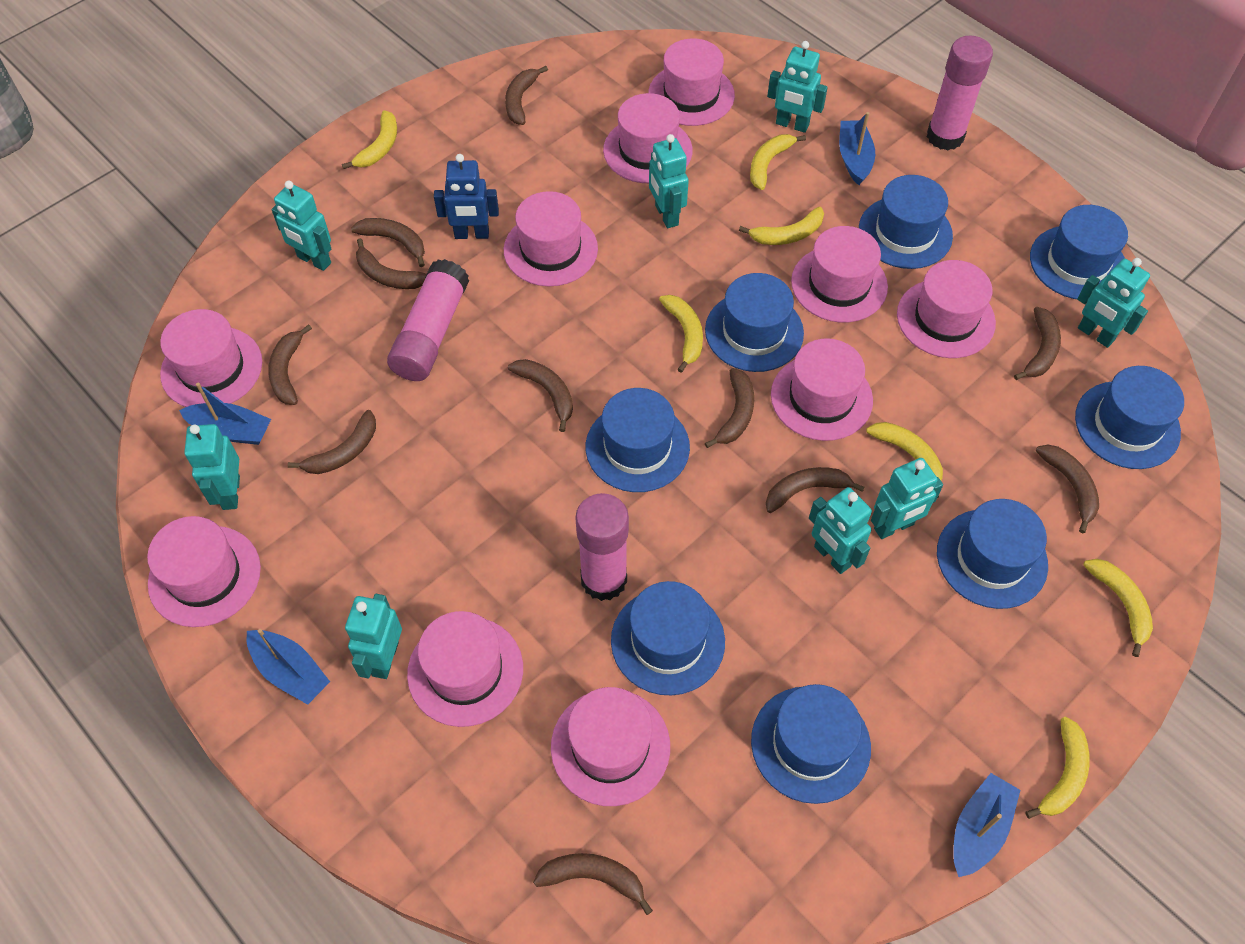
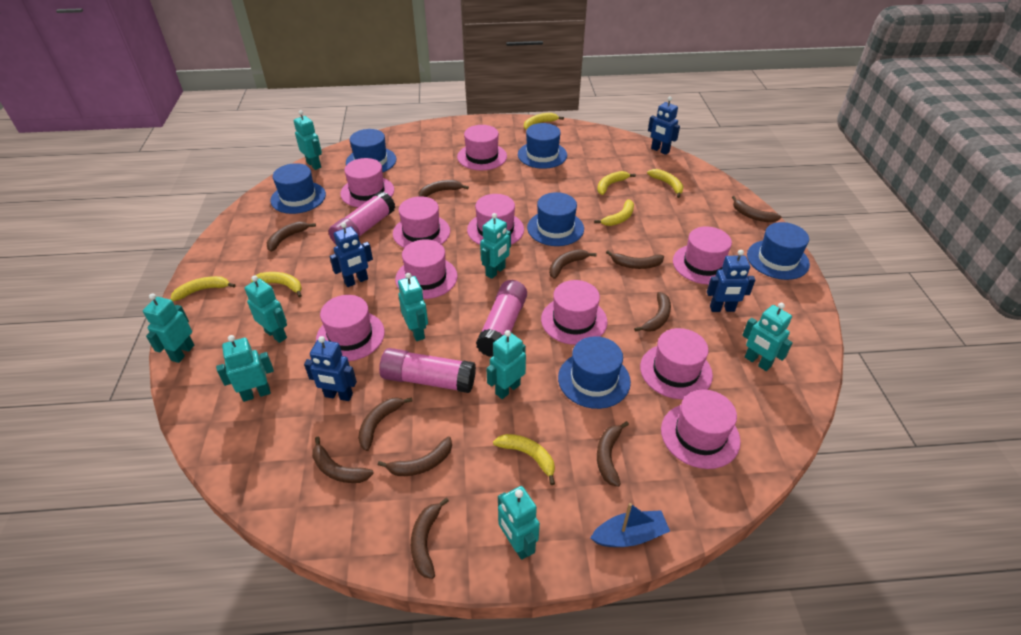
blue boat: 4 -> 1
blue hat: 8 -> 6
blue robot: 1 -> 4
turquoise robot: 8 -> 9

